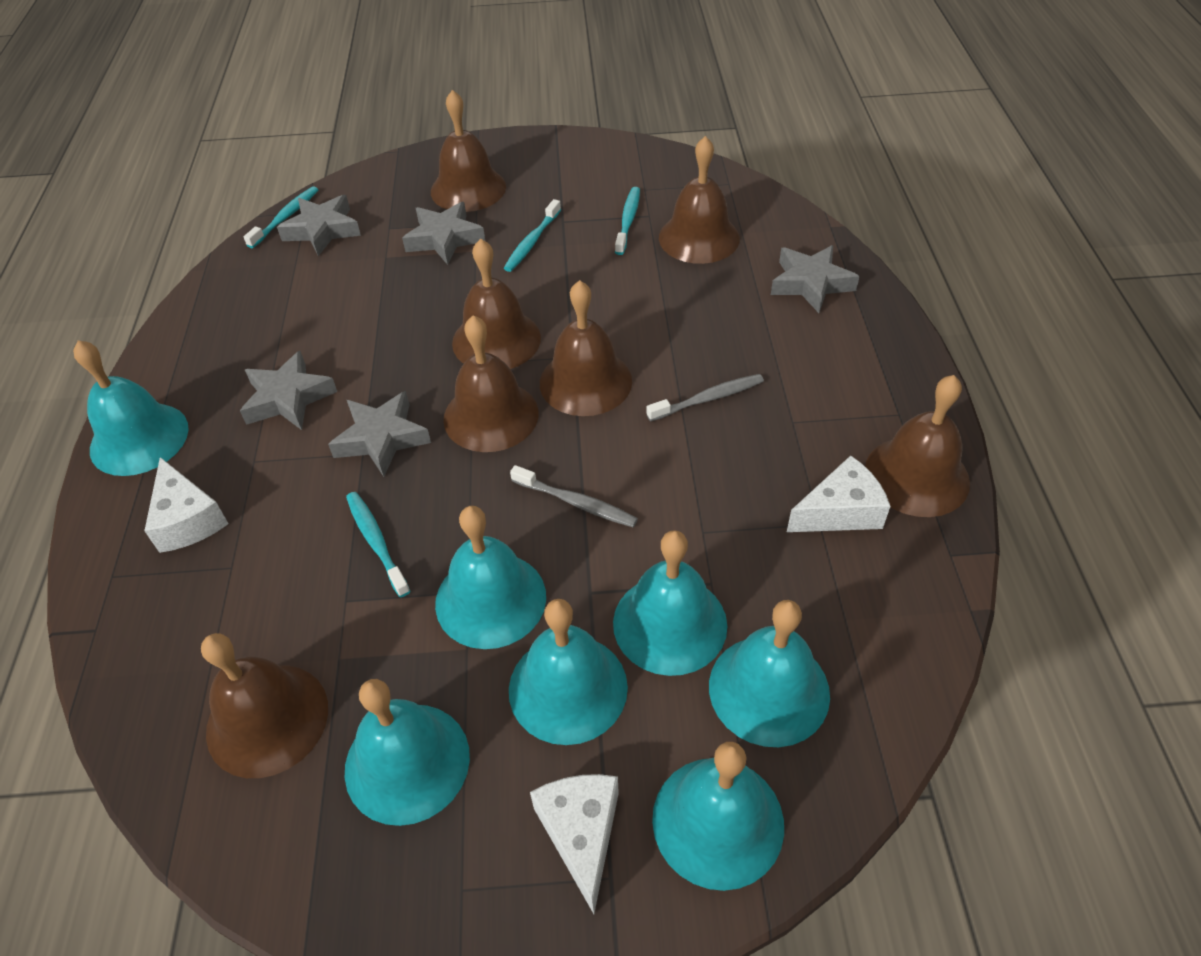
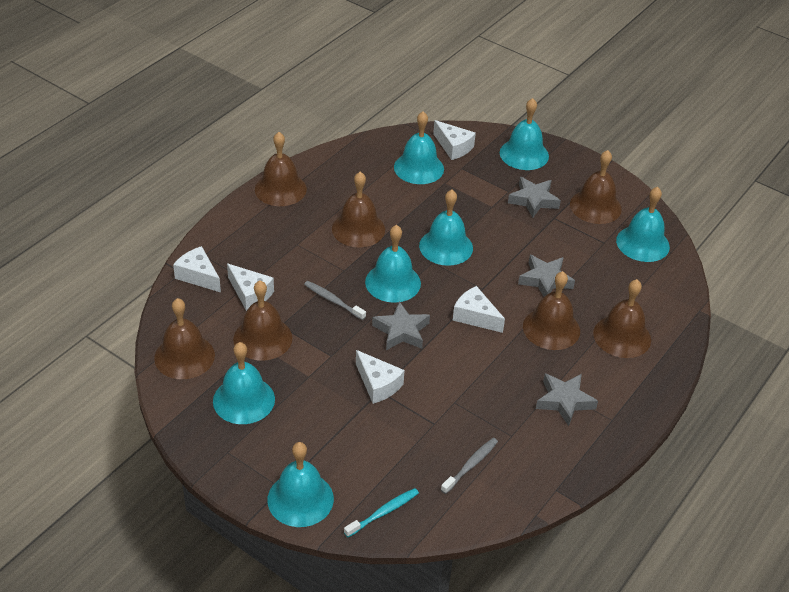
grey star: 5 -> 4
turquoise toothbrush: 4 -> 1
white cheese: 3 -> 5

